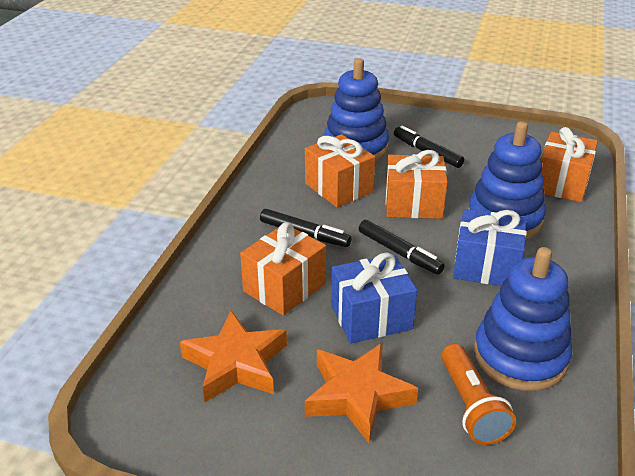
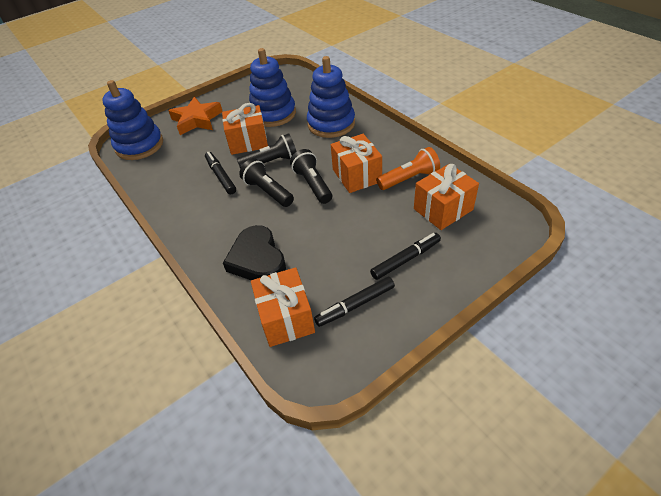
black flashlight: 0 -> 3
black heart: 0 -> 1
blue gift: 2 -> 0
orange star: 2 -> 1

